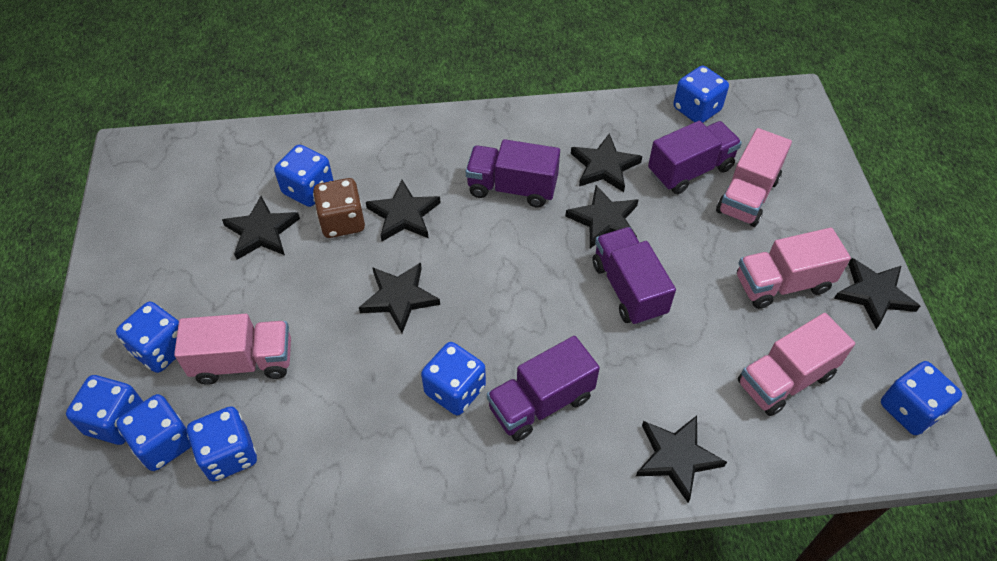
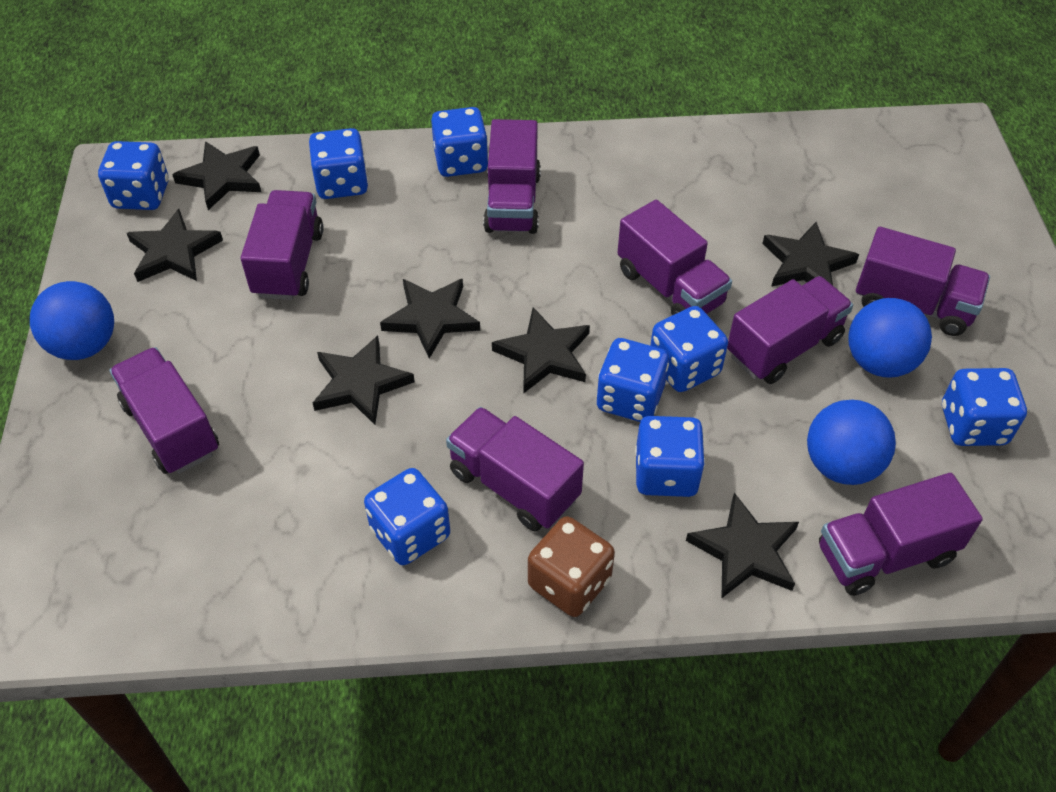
blue ball: 0 -> 3
pink truck: 4 -> 0
purple truck: 4 -> 8

